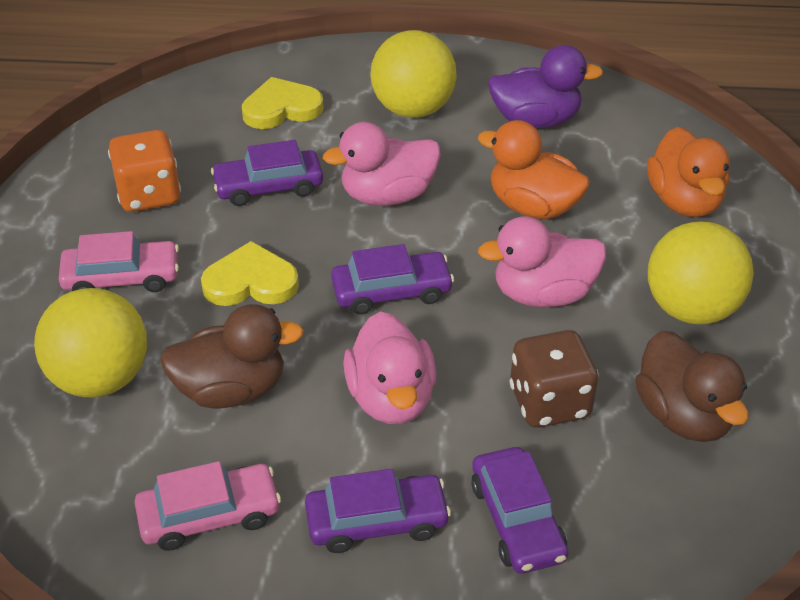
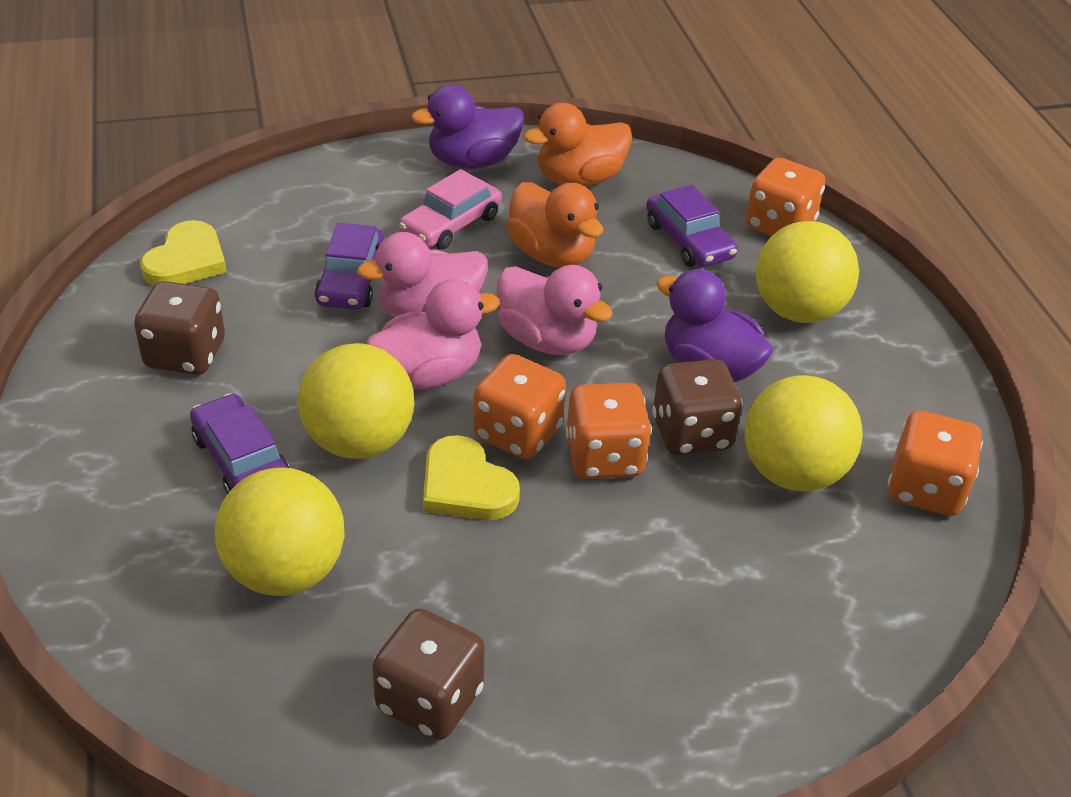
brown dice: 1 -> 3
brown duck: 2 -> 0
orange dice: 1 -> 4
pink car: 2 -> 1
purple car: 4 -> 3
purple duck: 1 -> 2
yellow ball: 3 -> 4

